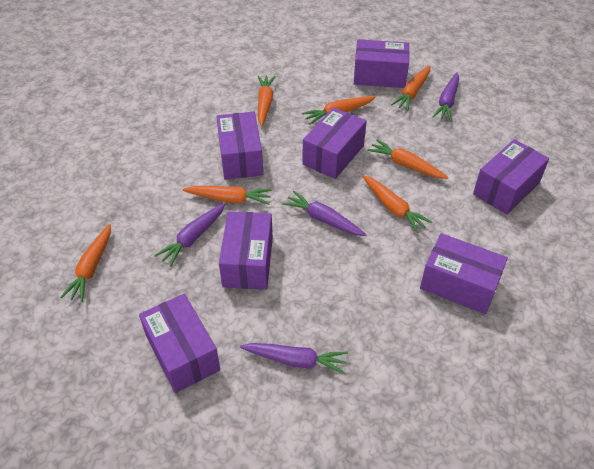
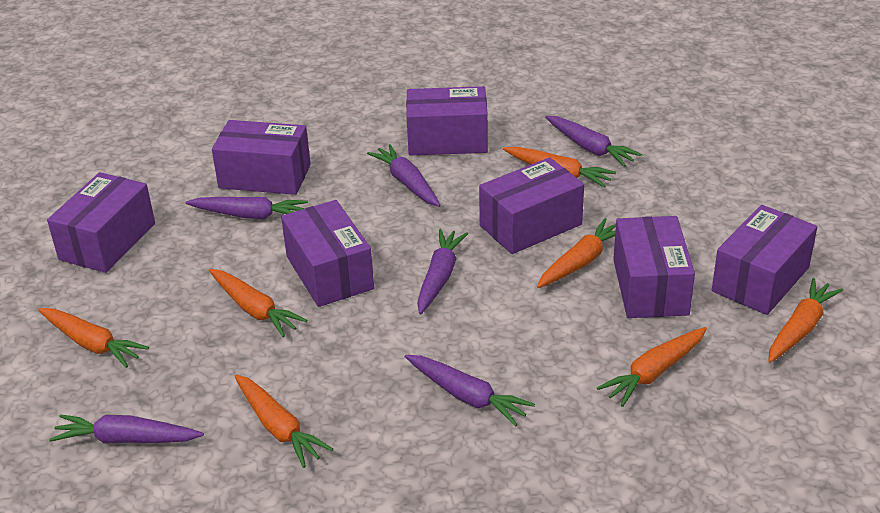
purple carrot: 4 -> 6

